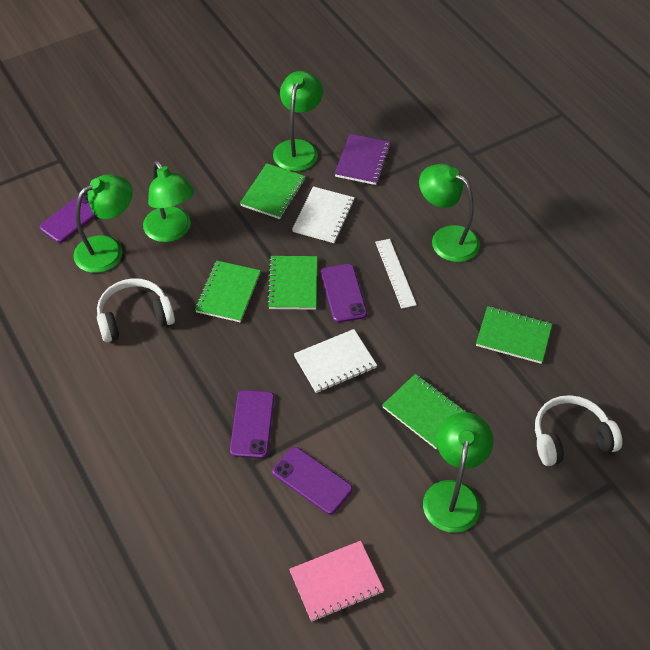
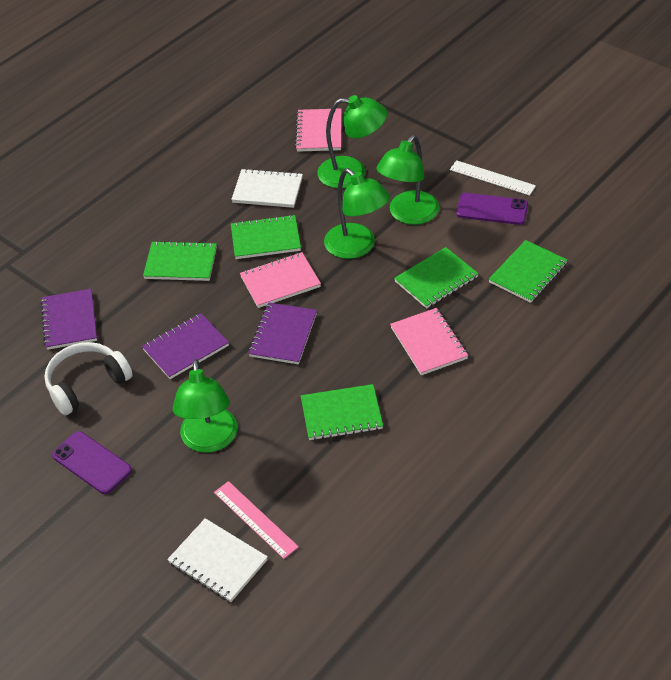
green lamp: 5 -> 4
pink notebook: 1 -> 3
pink ruler: 0 -> 1
purple notebook: 1 -> 3
purple phone: 4 -> 2
white headphones: 2 -> 1

